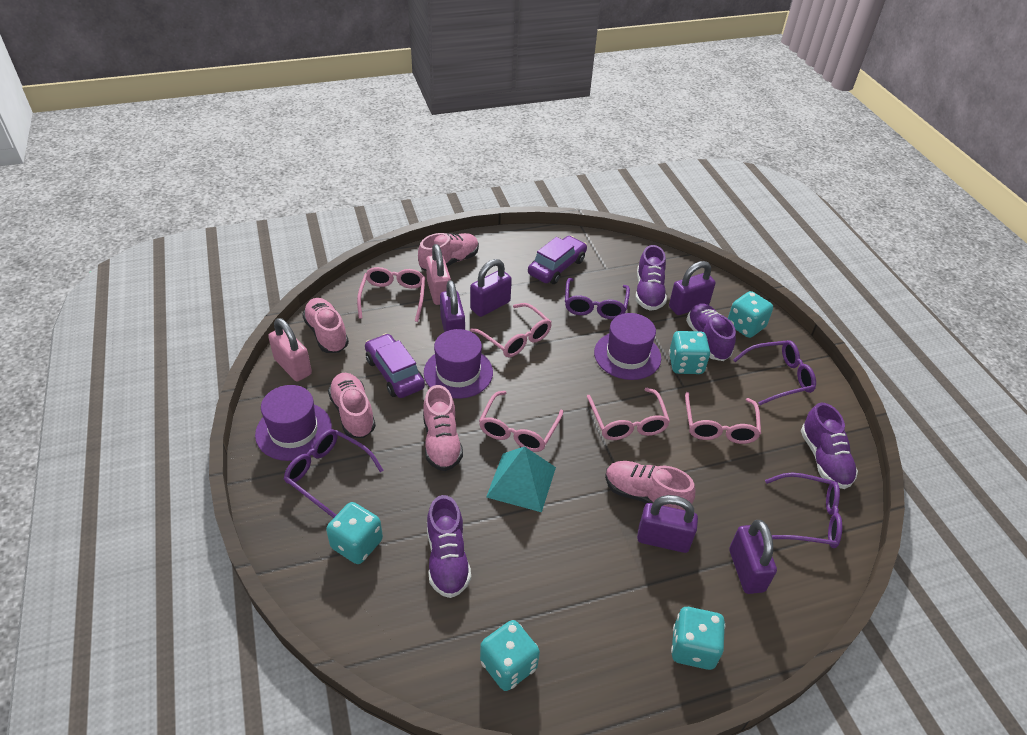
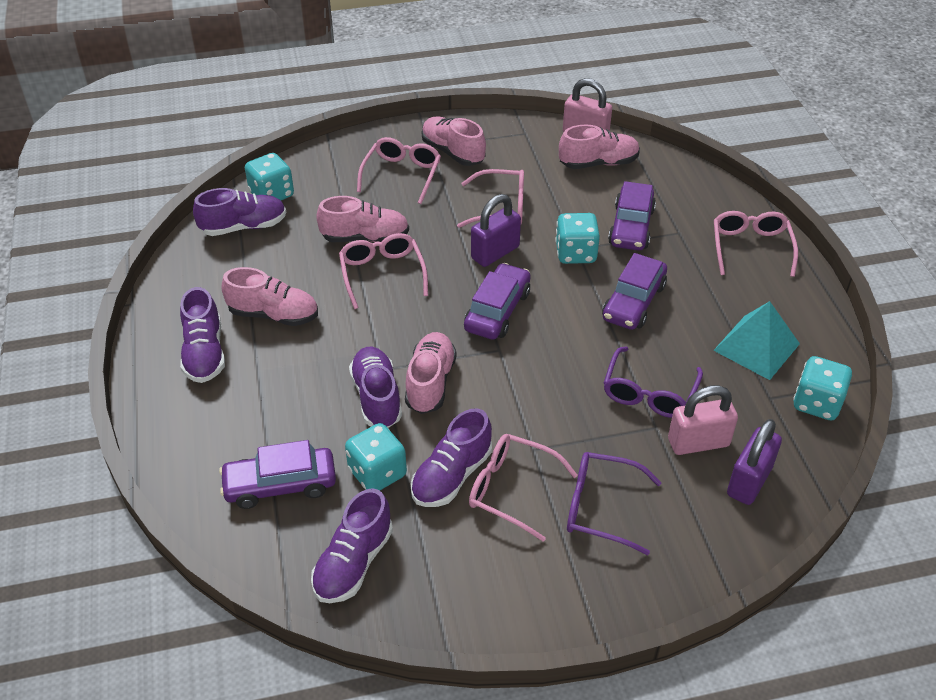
purple car: 2 -> 4
purple glasses: 4 -> 2
purple hat: 3 -> 0
purple padlock: 5 -> 2
purple shoe: 4 -> 5
turquoise dice: 5 -> 4

